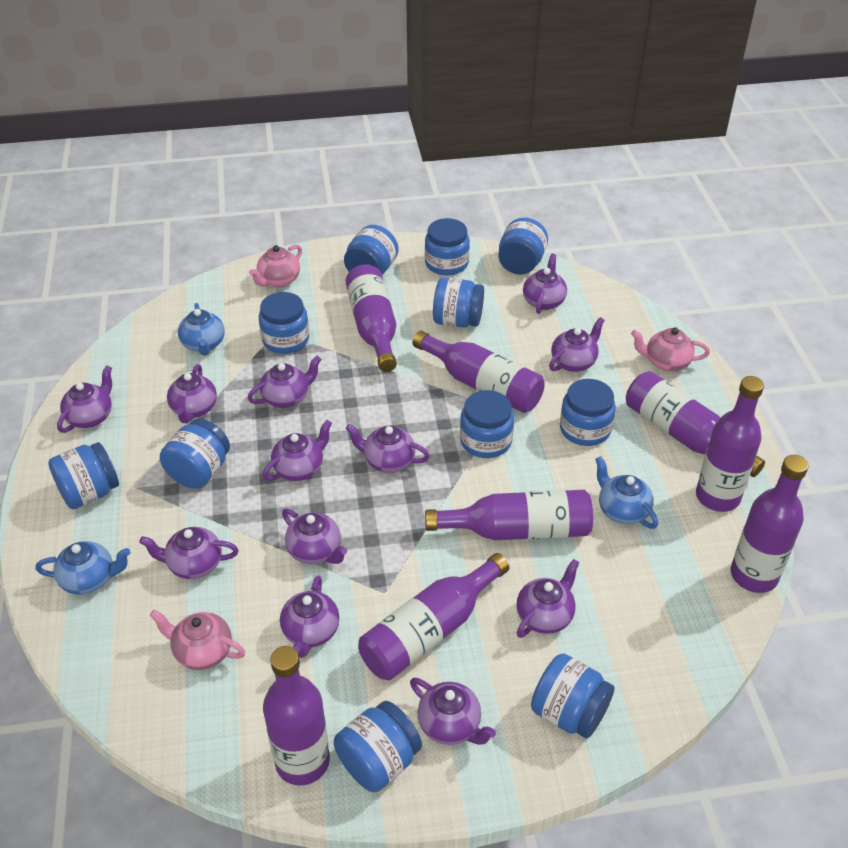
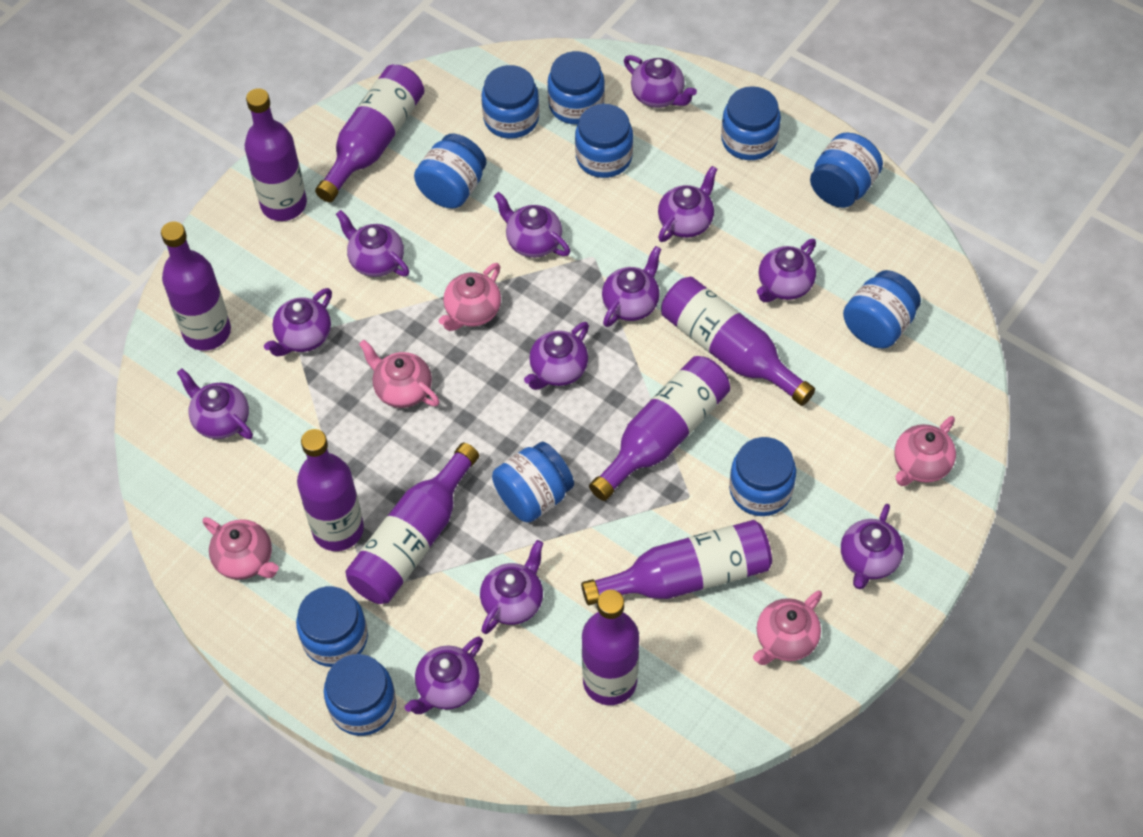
blue teapot: 3 -> 0
pink teapot: 3 -> 5
purple bottle: 8 -> 9

